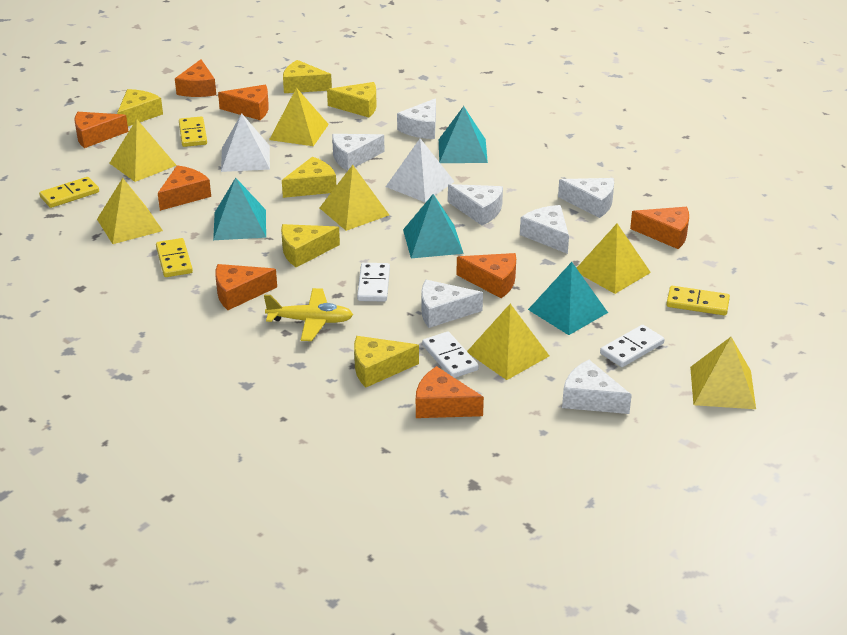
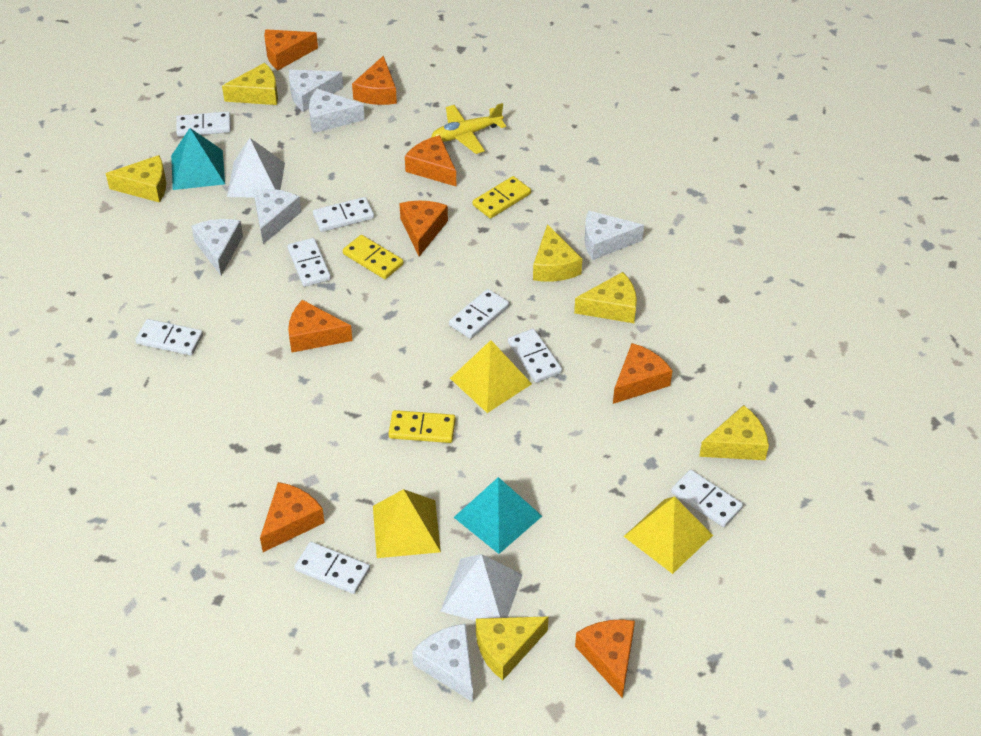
turquoise pyramid: 4 -> 2
white cheese: 7 -> 6
white domino: 3 -> 8
yellow domino: 4 -> 3
yellow pyramid: 7 -> 3

